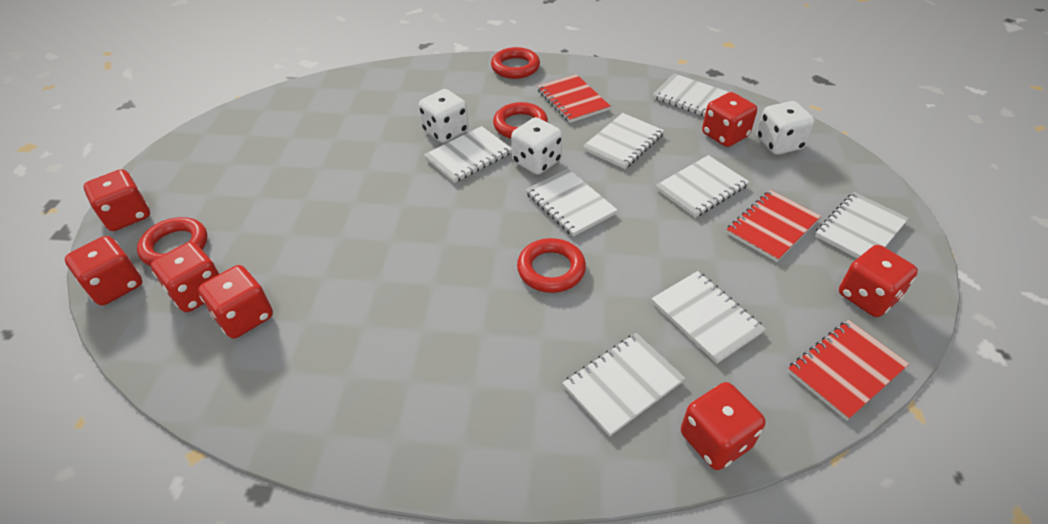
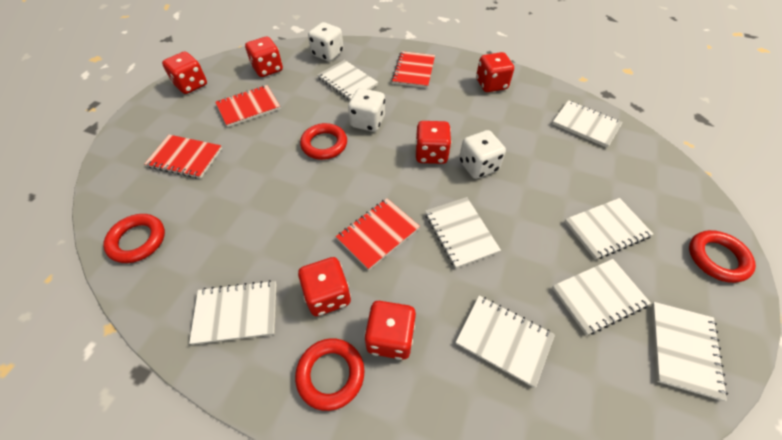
red dice: 7 -> 6
red notebook: 3 -> 4

